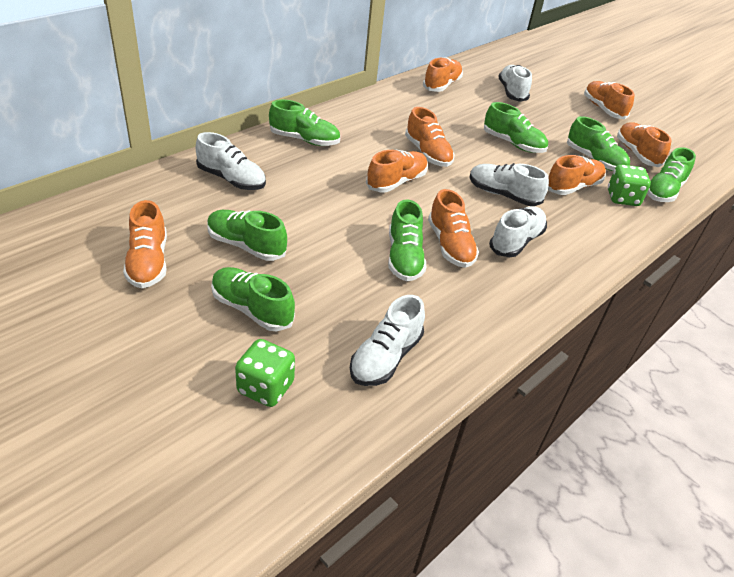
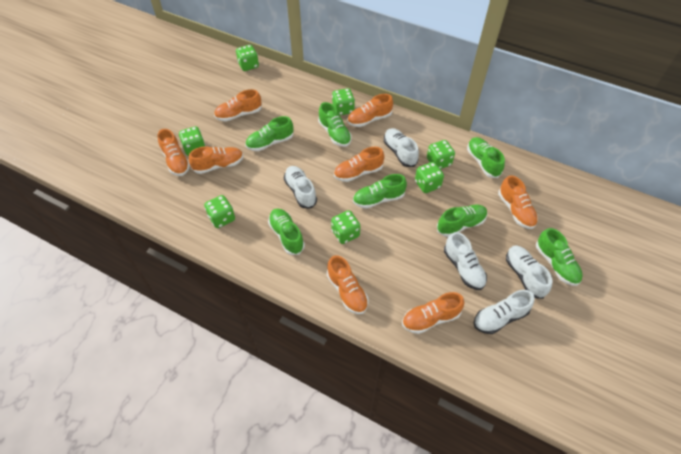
green dice: 2 -> 7

